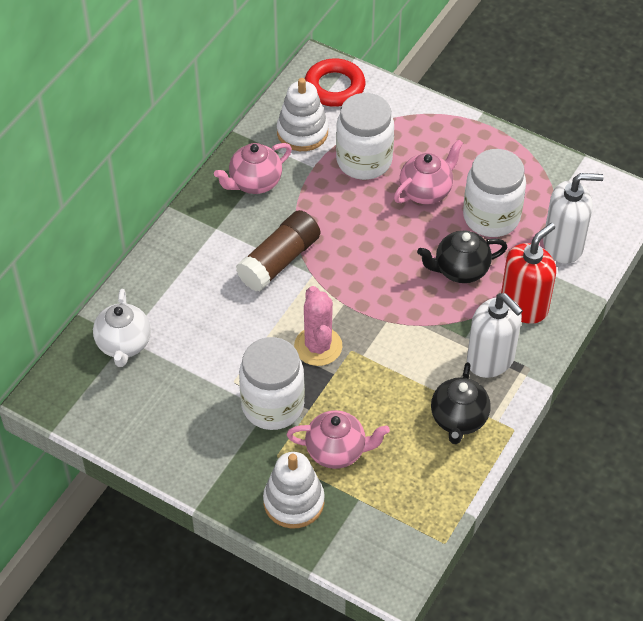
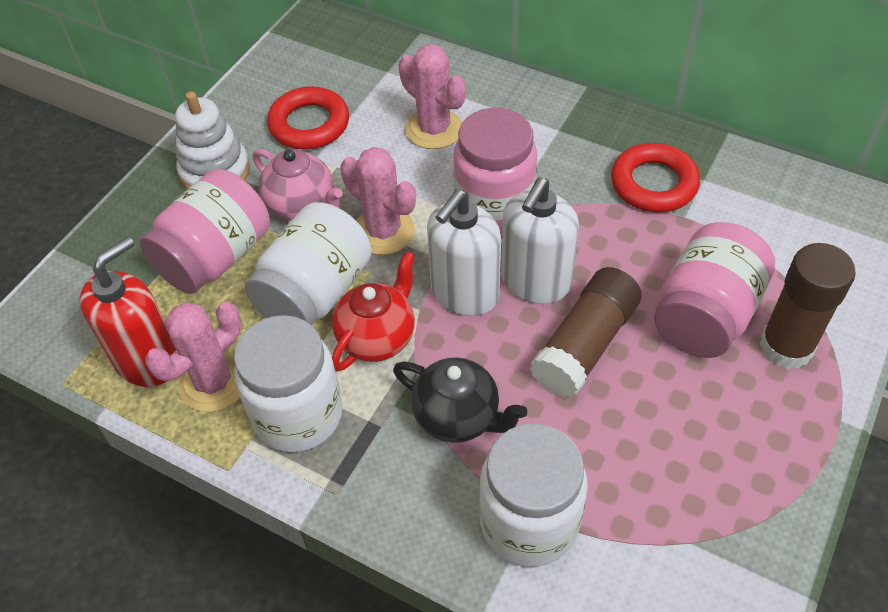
black teapot: 2 -> 1
brown glue stick: 1 -> 2
pink cactus: 1 -> 3
pink jar: 0 -> 3
pink teapot: 3 -> 1
red ring: 1 -> 2
red teapot: 0 -> 1
white stacking toy: 2 -> 1
white teapot: 1 -> 0

